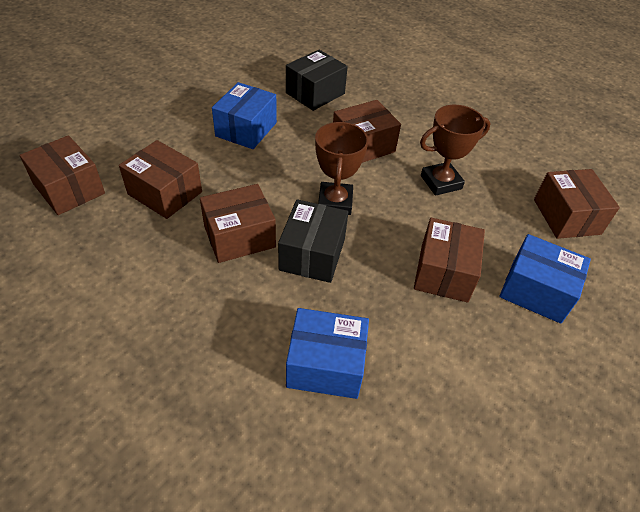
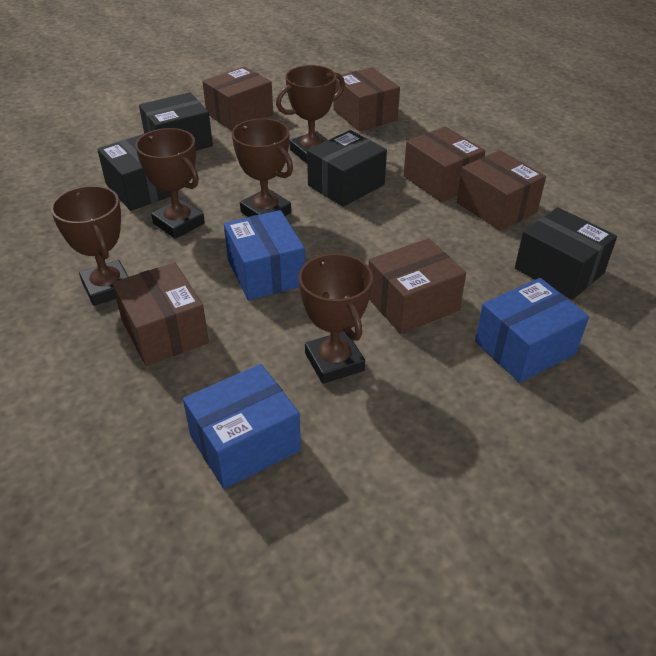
black box: 2 -> 4
brown trophy: 2 -> 5

